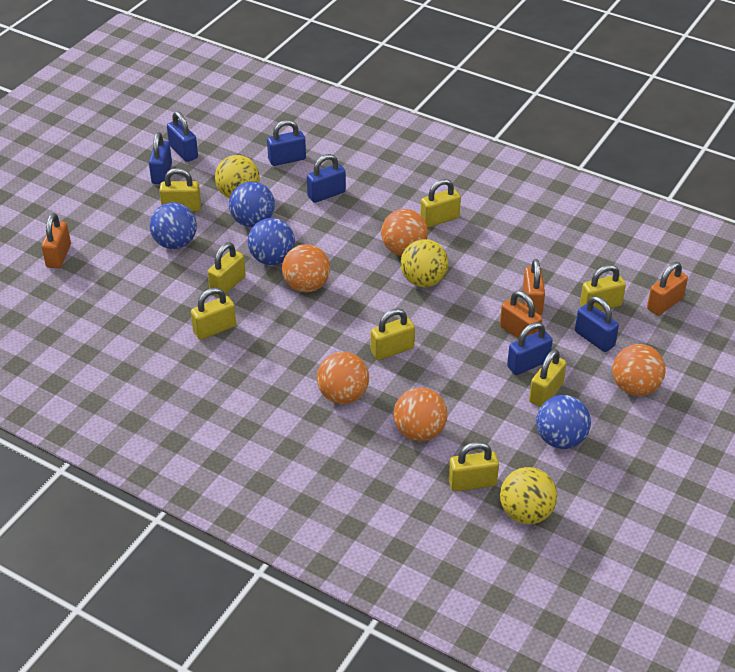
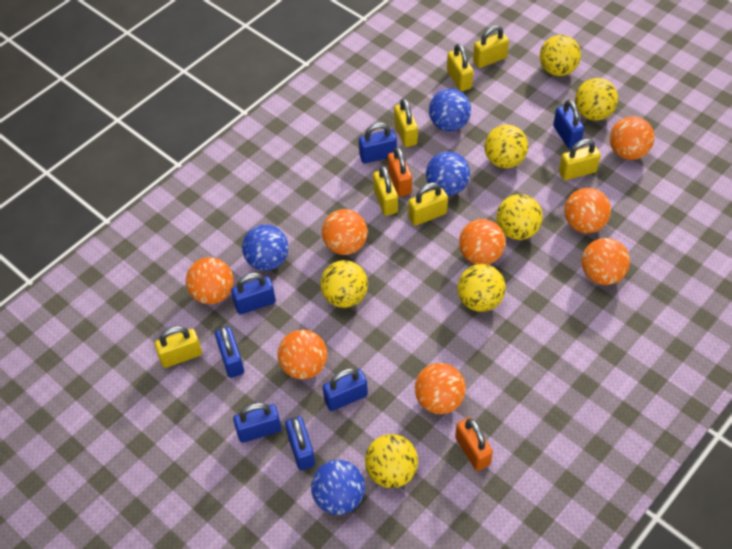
blue padlock: 6 -> 7
orange ball: 5 -> 8
orange padlock: 4 -> 2
yellow ball: 3 -> 7
yellow padlock: 8 -> 7

